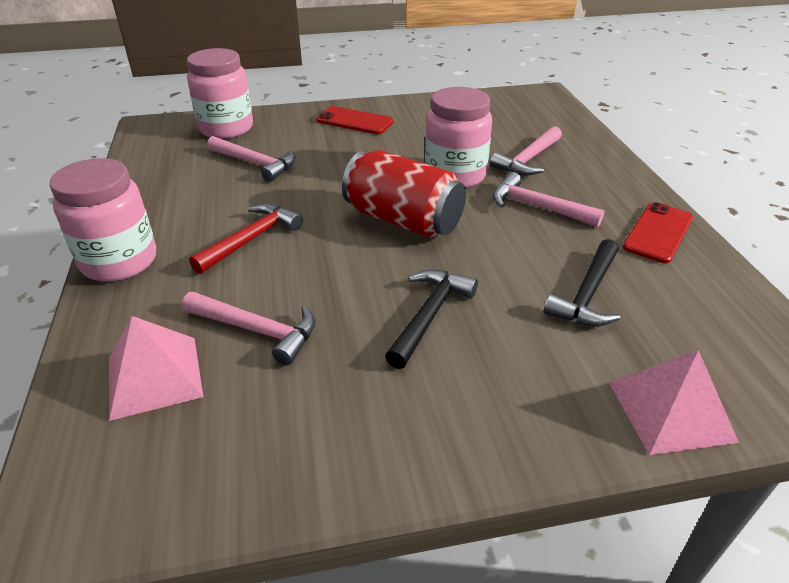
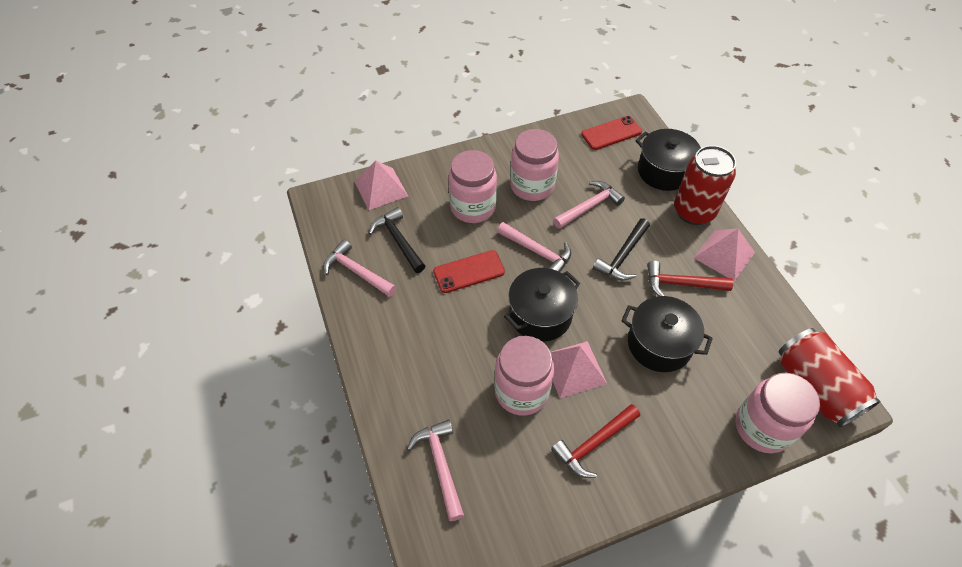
black pot: 0 -> 3
pink jar: 3 -> 4
pink pyramid: 2 -> 3
red can: 1 -> 2
red hammer: 1 -> 2

